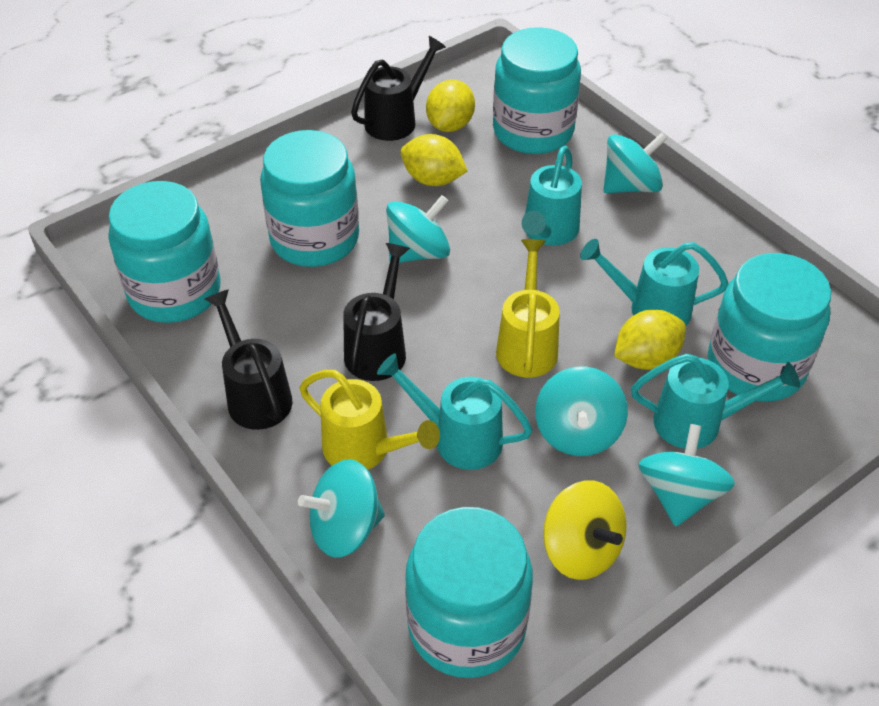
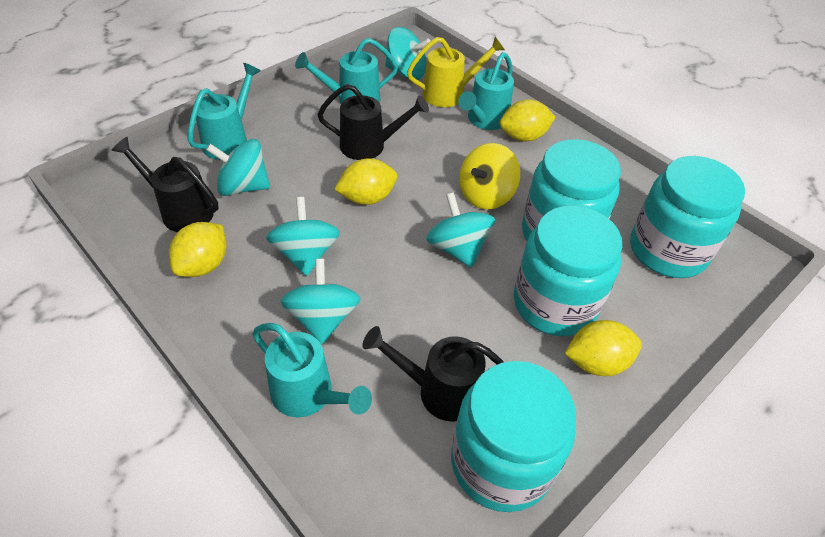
turquoise jar: 5 -> 4
yellow lemon: 3 -> 4
yellow watering can: 2 -> 1

